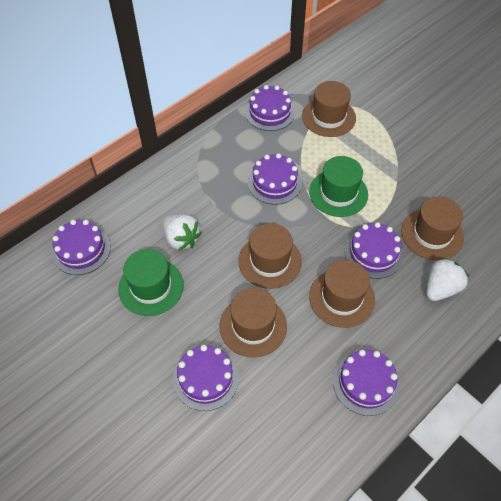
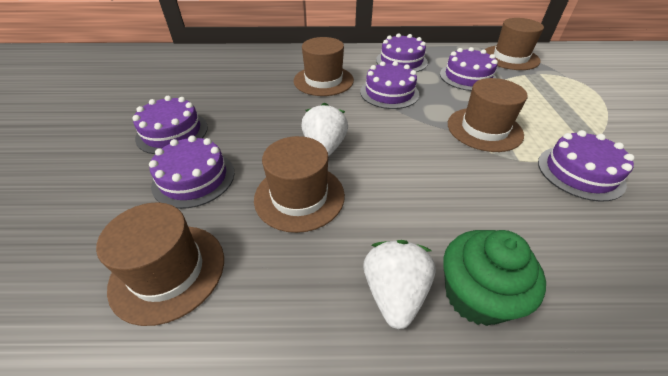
green cupcake: 0 -> 1
green hat: 2 -> 0

